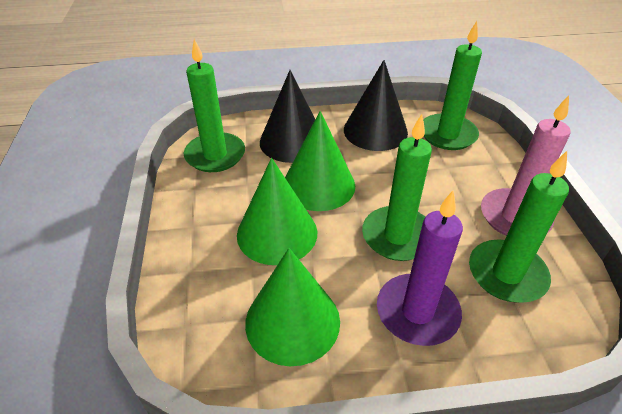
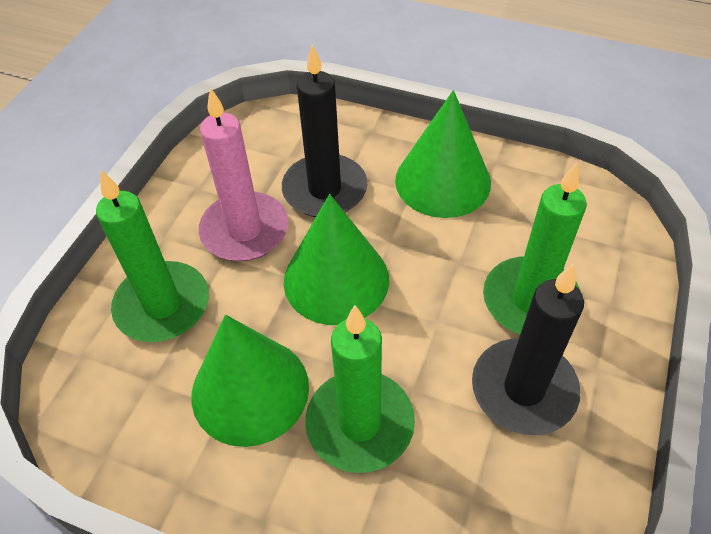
black candle: 0 -> 2
black cone: 2 -> 0
green candle: 4 -> 3
purple candle: 1 -> 0

